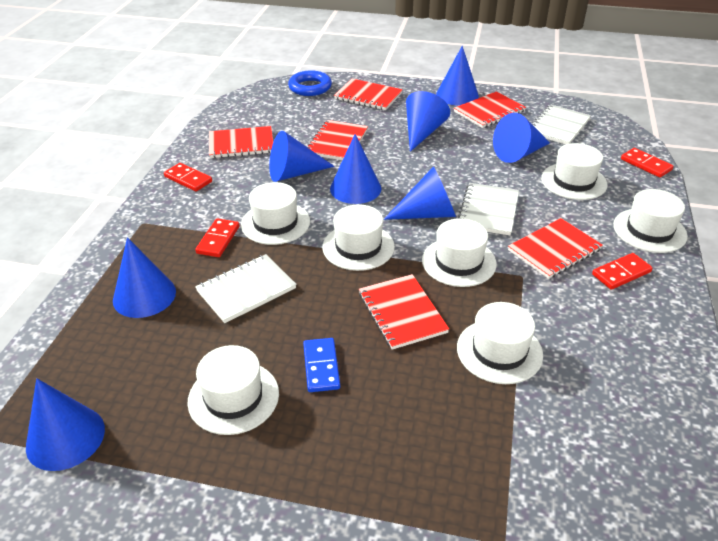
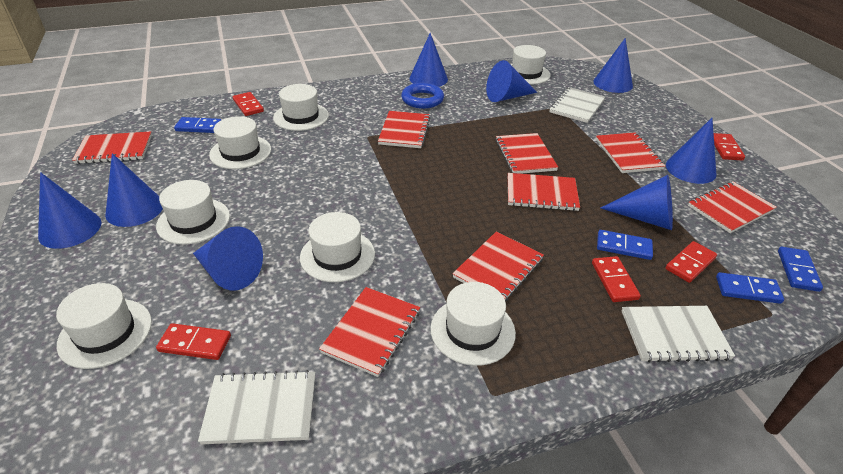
blue domino: 1 -> 4
red domino: 4 -> 5
red notebook: 6 -> 8

